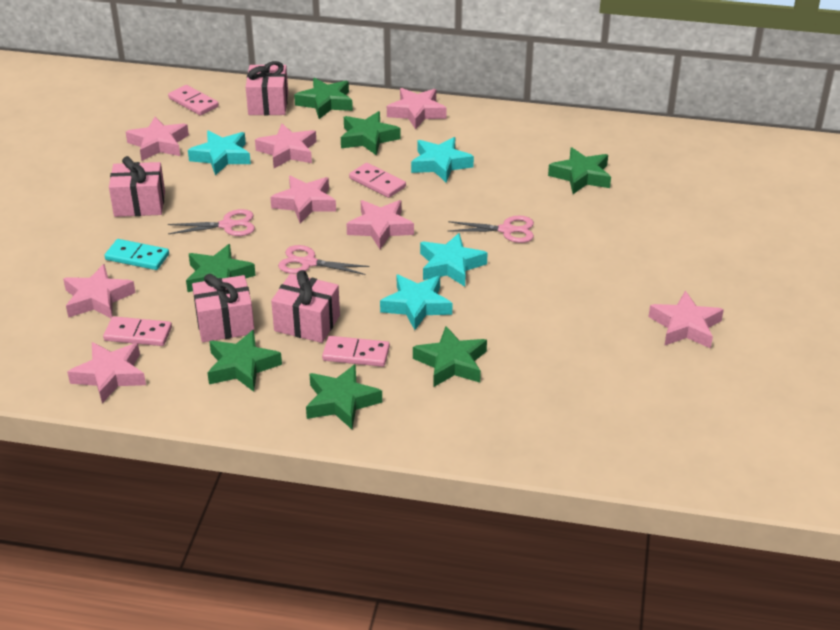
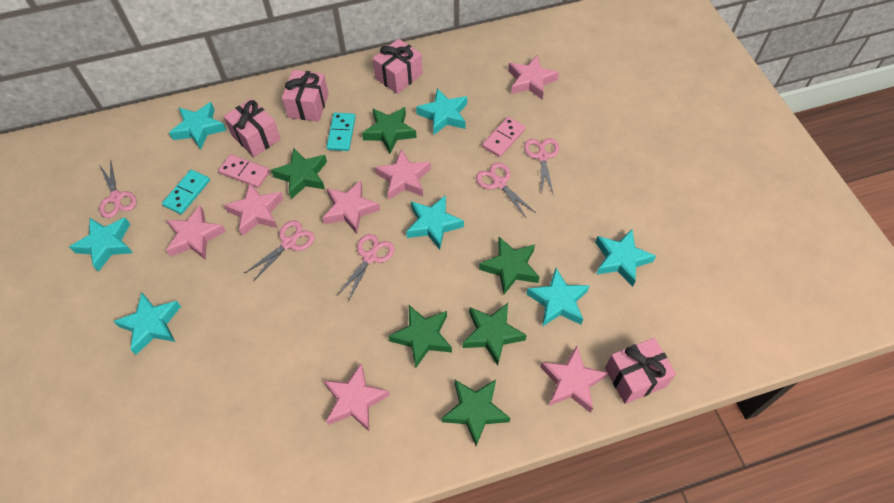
green star: 7 -> 6
pink domino: 4 -> 2
pink scissors: 3 -> 5
pink star: 8 -> 7
turquoise domino: 1 -> 2
turquoise star: 4 -> 7

